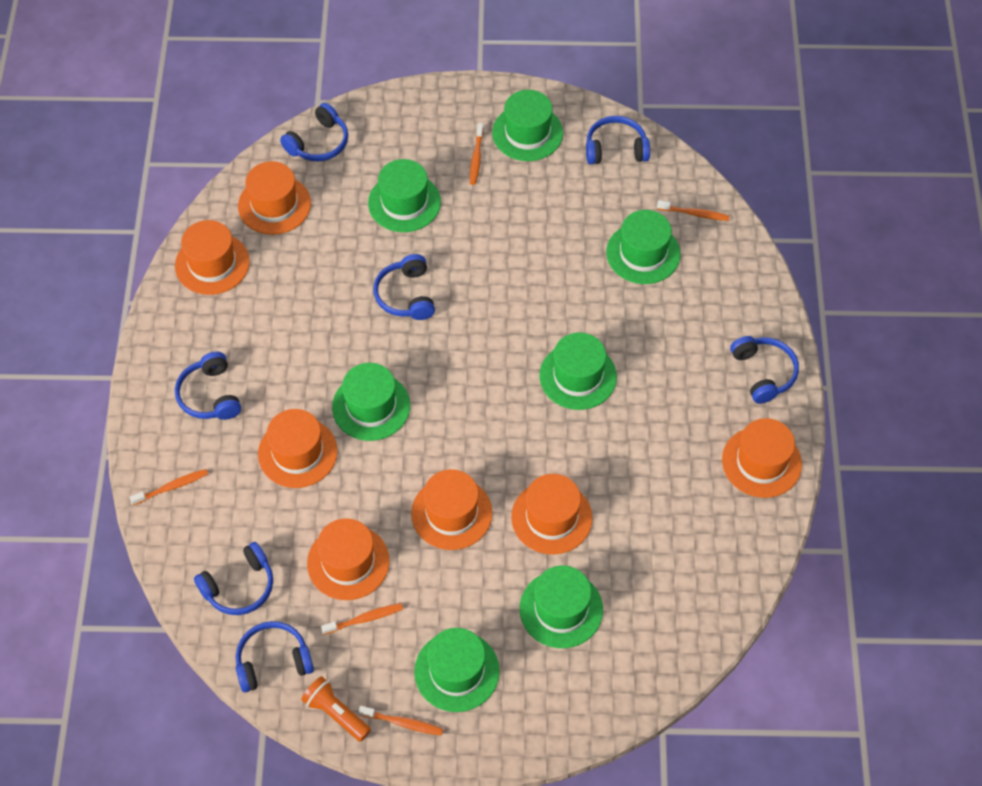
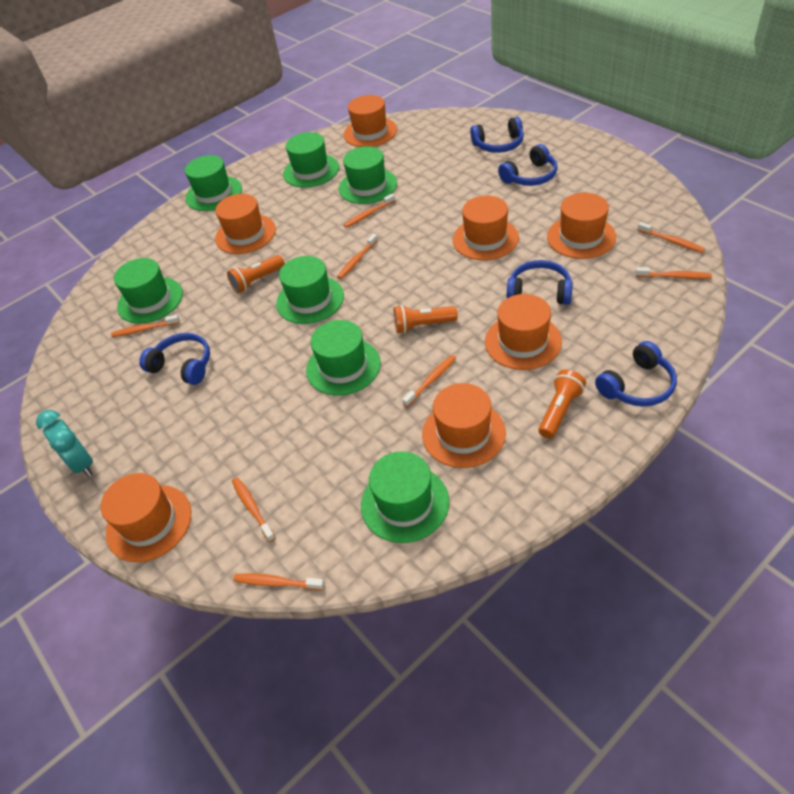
blue headphones: 7 -> 5
orange flashlight: 1 -> 3
orange toothbrush: 5 -> 8
turquoise clock: 0 -> 1

